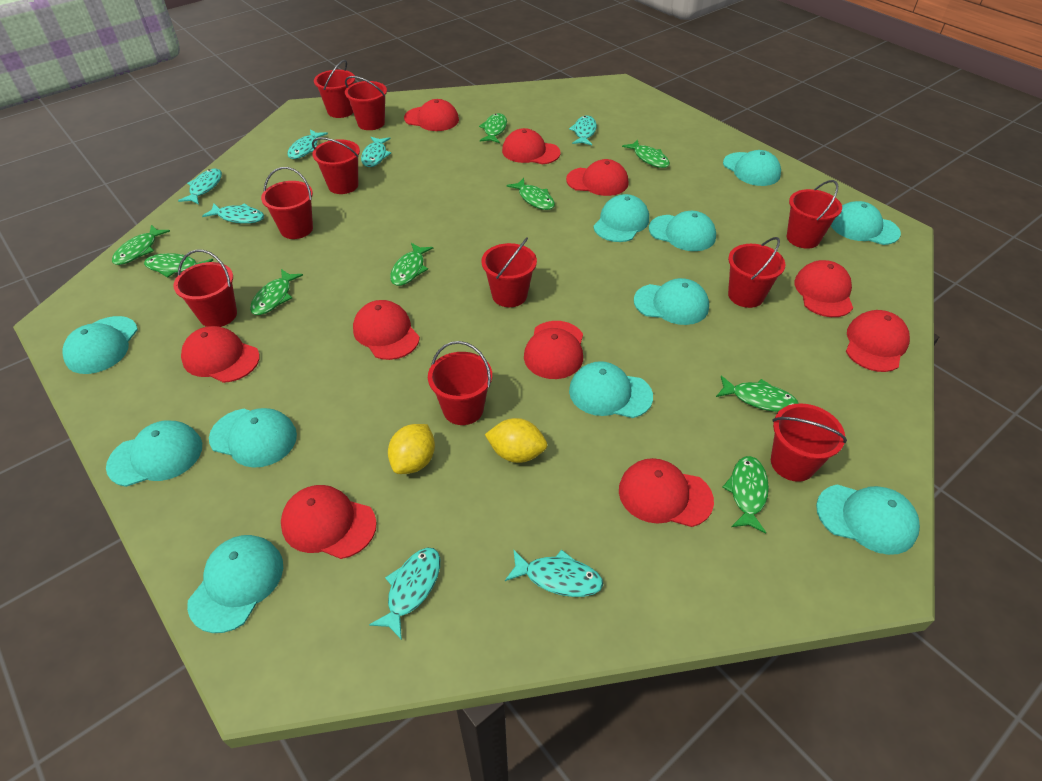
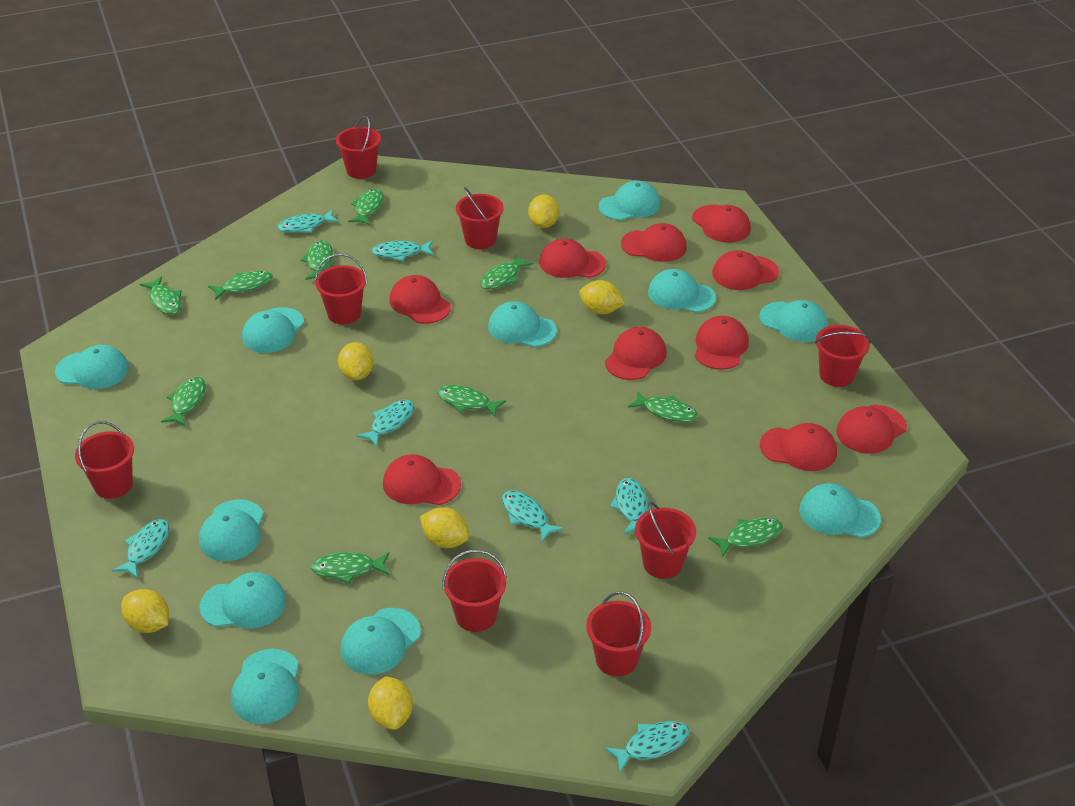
green fish: 9 -> 10
red bucket: 10 -> 8
yellow lemon: 2 -> 6

